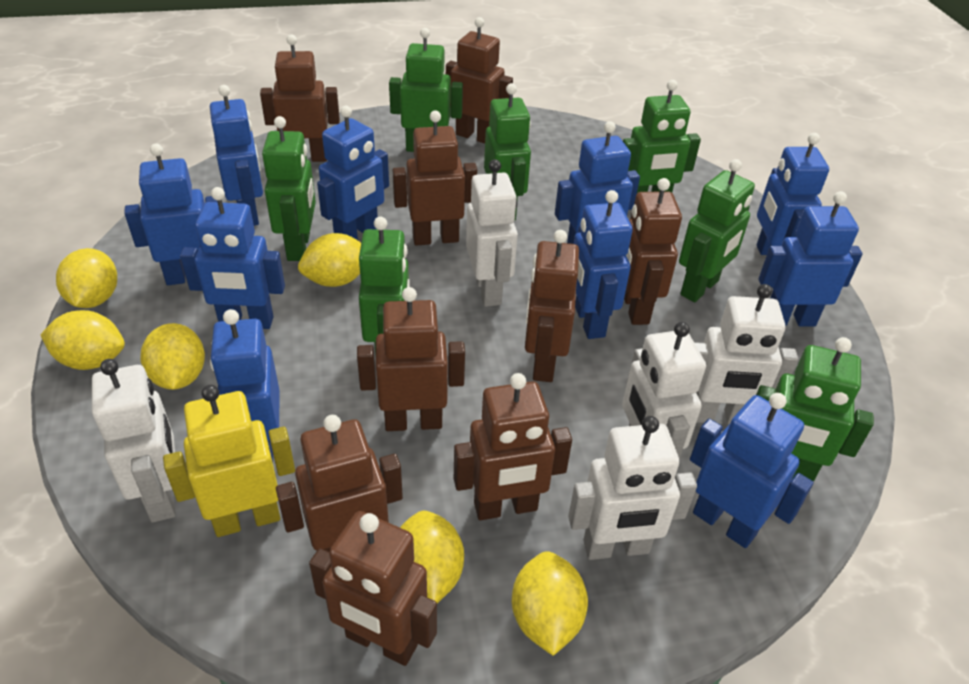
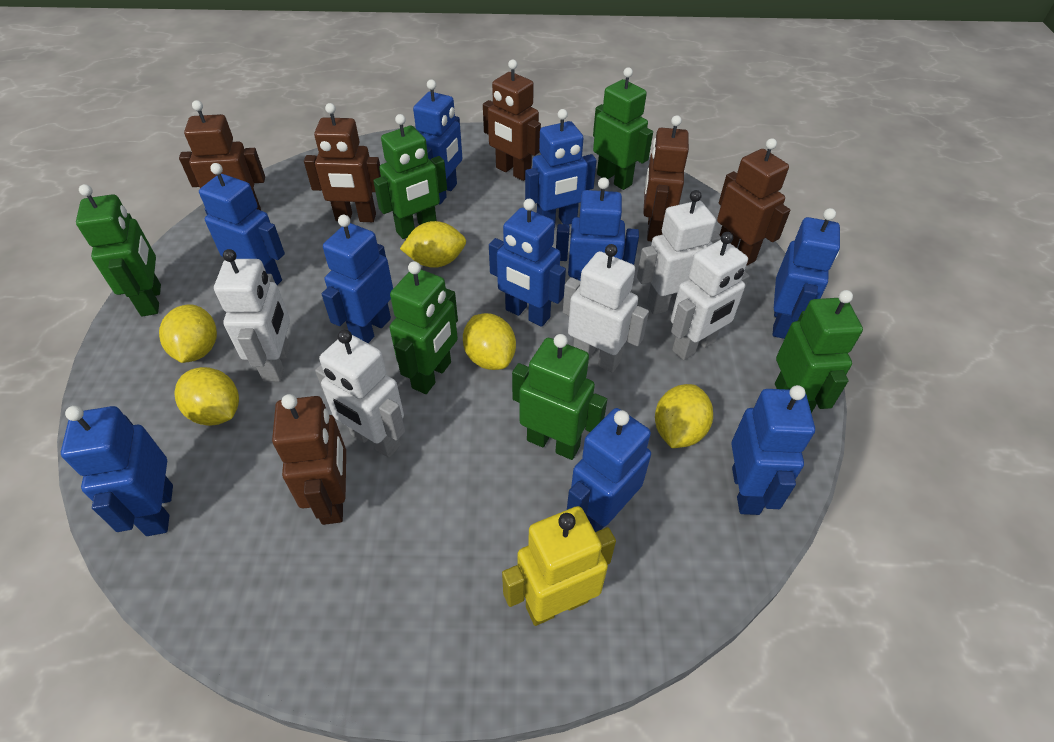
brown robot: 9 -> 6
green robot: 7 -> 6
yellow lemon: 6 -> 5

